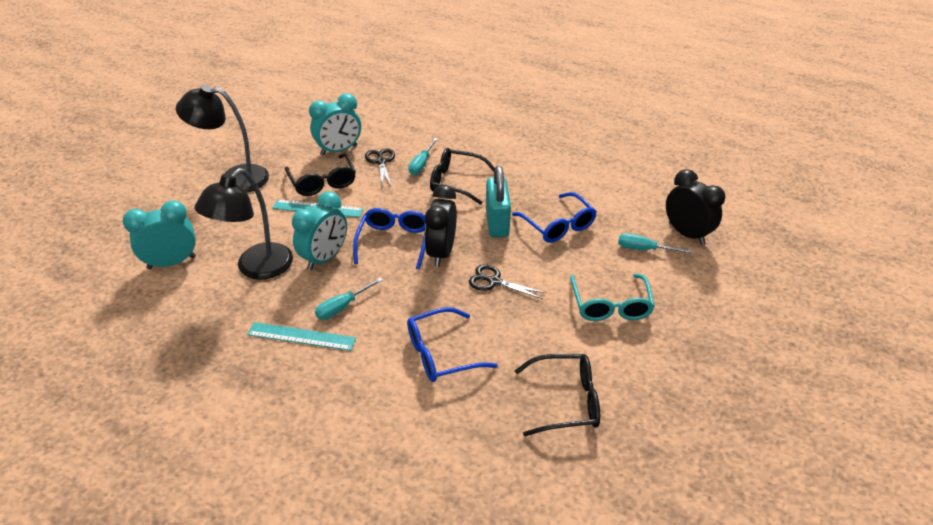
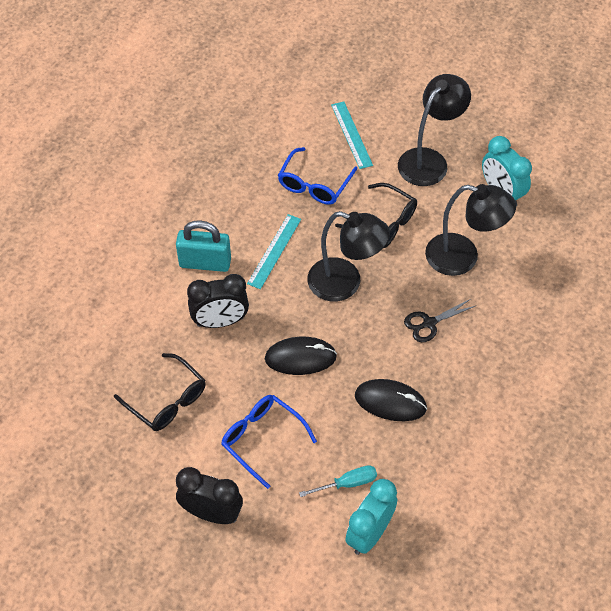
black glasses: 3 -> 2
black lamp: 2 -> 3
black mouse: 0 -> 2
black scissors: 2 -> 1
blue glasses: 3 -> 2
turquoise clock: 3 -> 2
turquoise glasses: 1 -> 0
turquoise screwdriver: 3 -> 1

